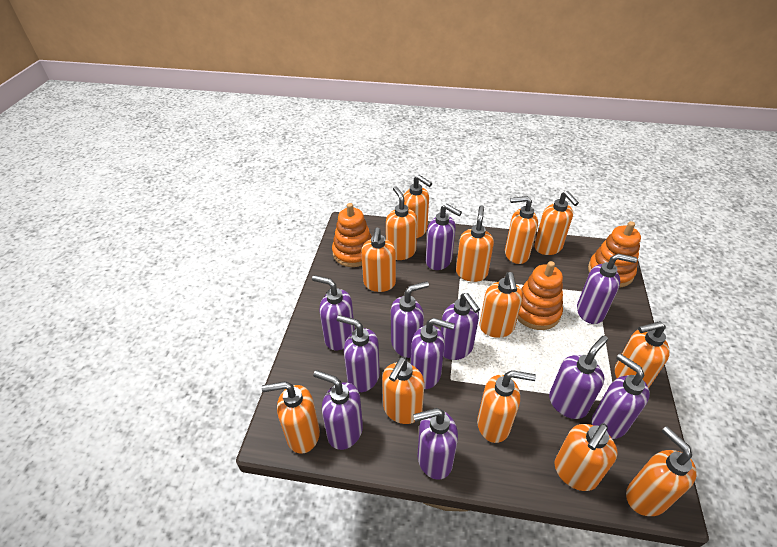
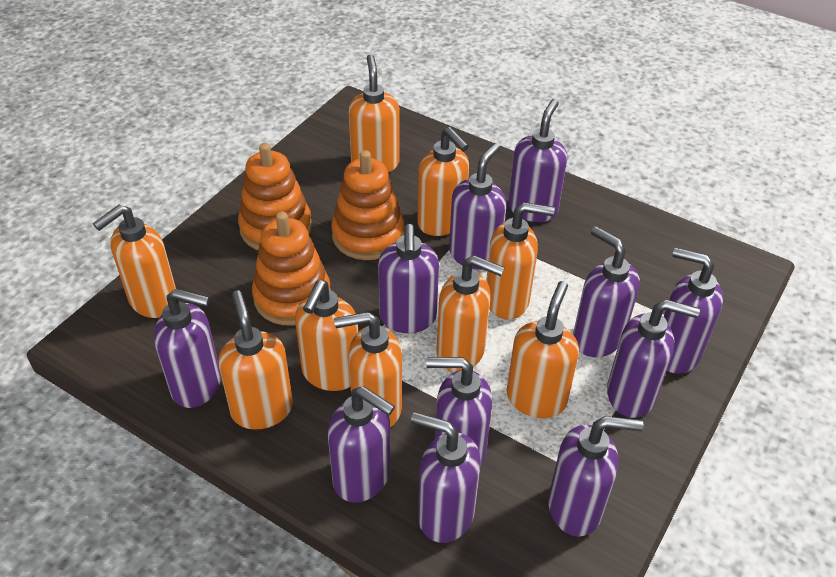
orange soap dispenser: 13 -> 9

